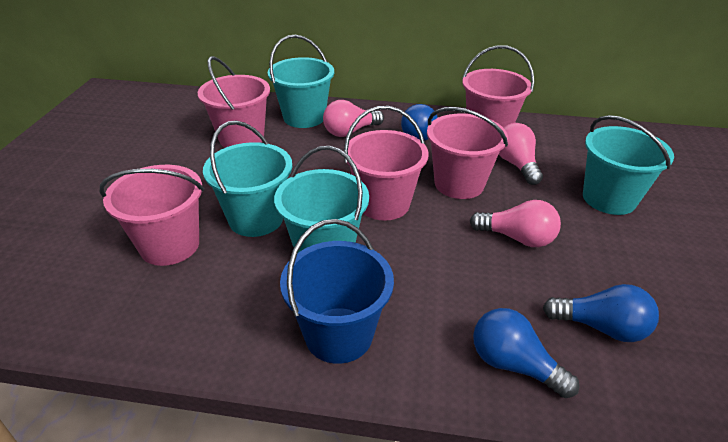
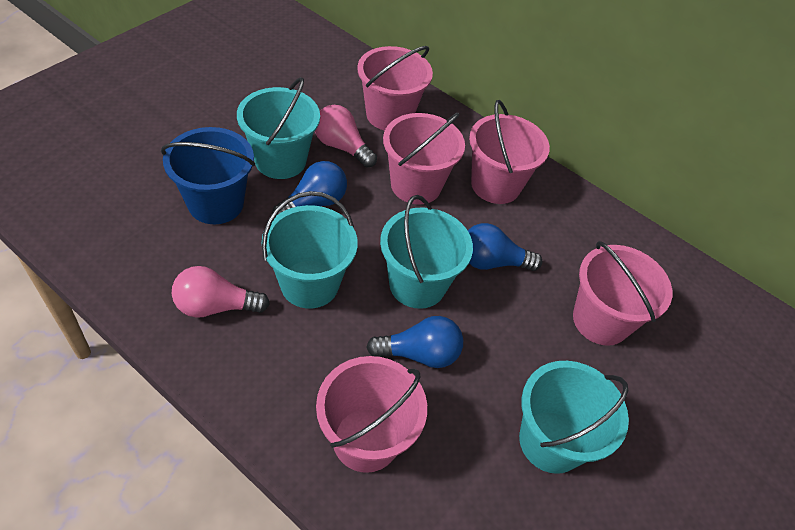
pink light bulb: 3 -> 2

